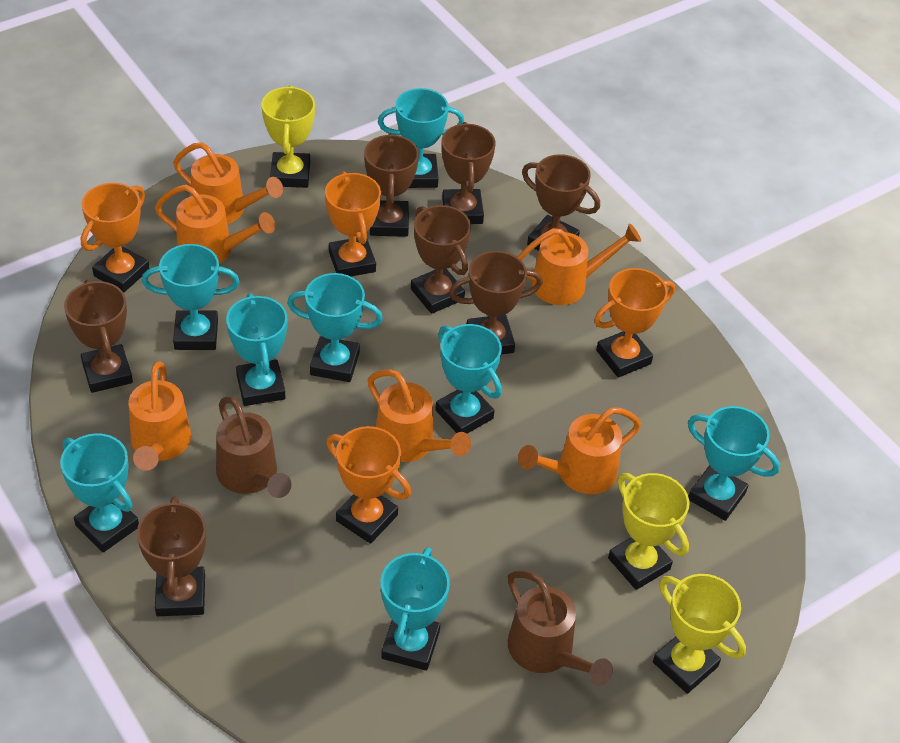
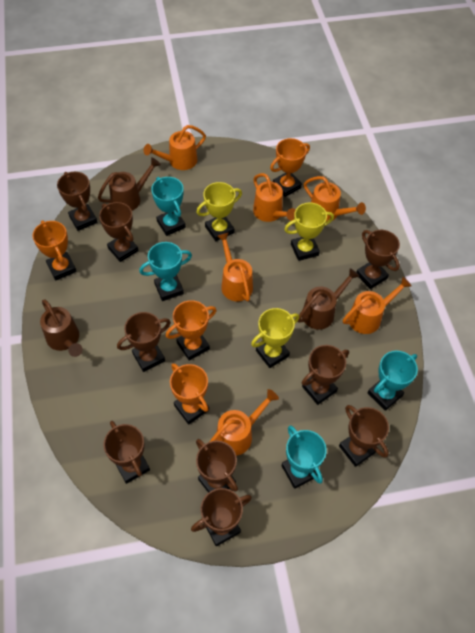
brown trophy: 7 -> 9
brown watering can: 2 -> 3
turquoise trophy: 8 -> 4

